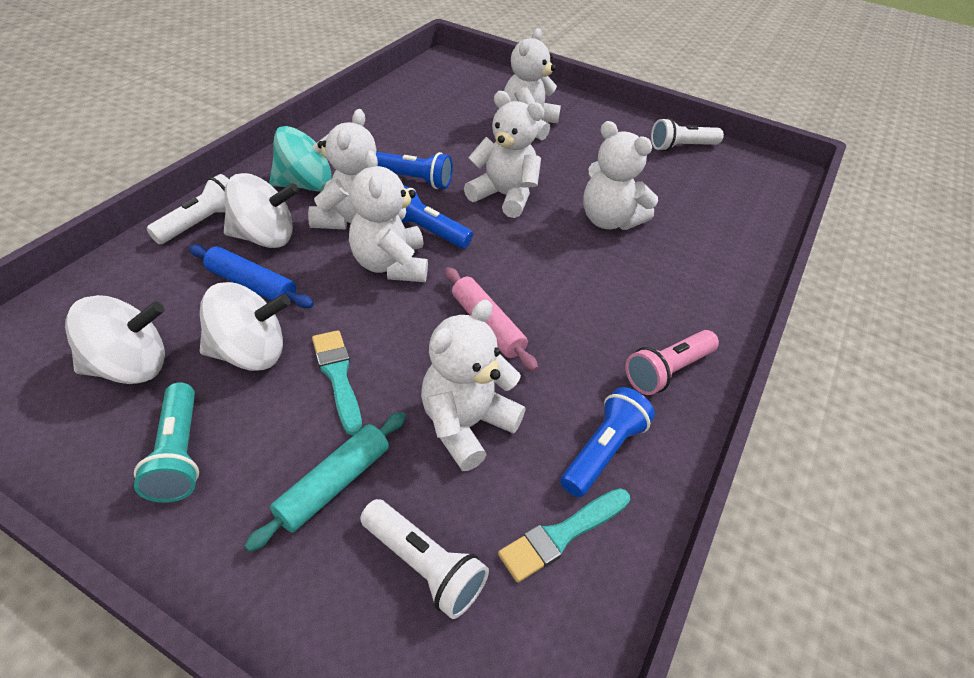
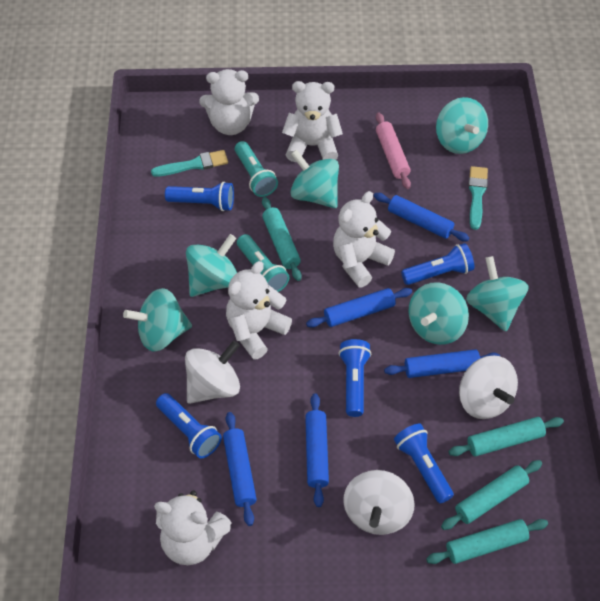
blue flashlight: 3 -> 5
blue rolling pin: 1 -> 5
pink flashlight: 1 -> 0
turquoise flashlight: 1 -> 2
turquoise rolling pin: 1 -> 4
turquoise spinning top: 1 -> 6
white flashlight: 3 -> 0
white teddy bear: 6 -> 5

